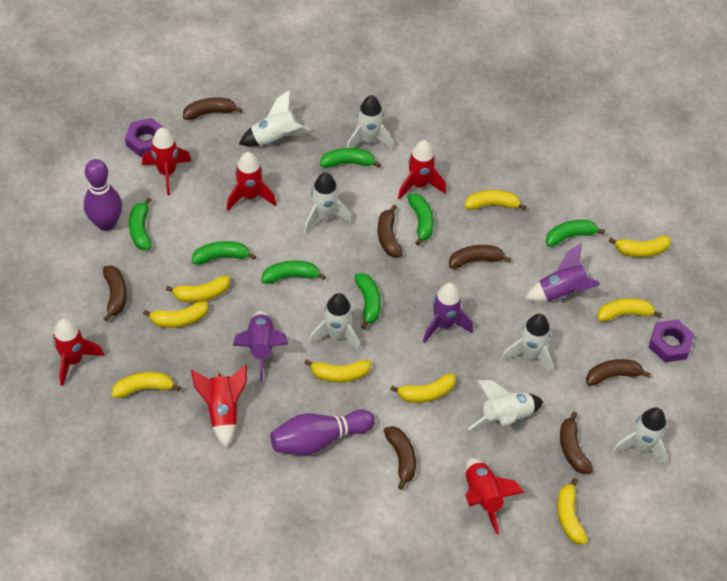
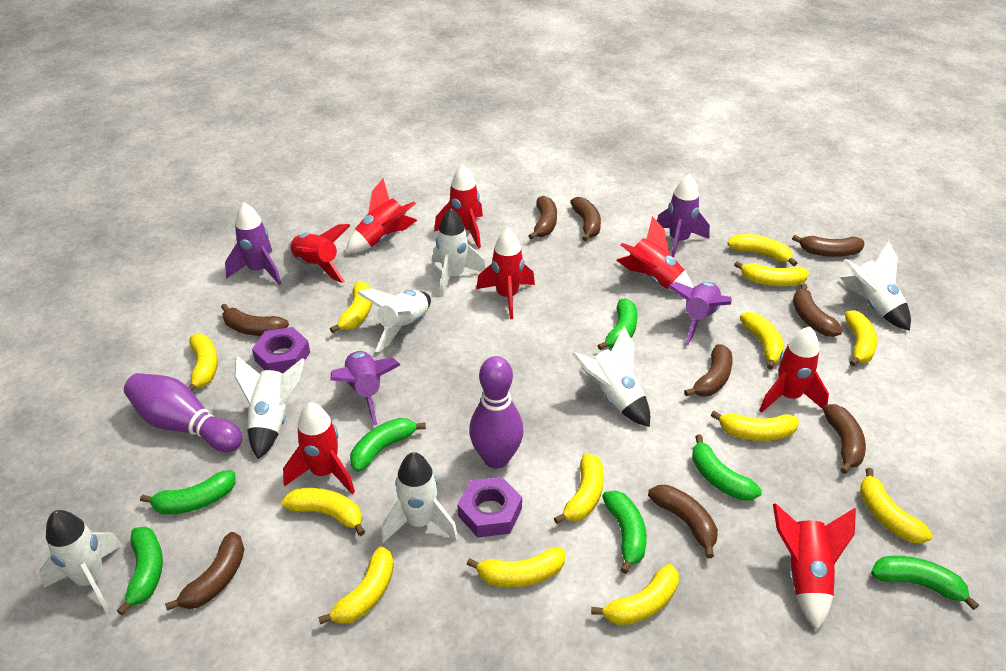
brown banana: 7 -> 9
purple rocket: 3 -> 4
red rocket: 6 -> 8
yellow banana: 9 -> 13

